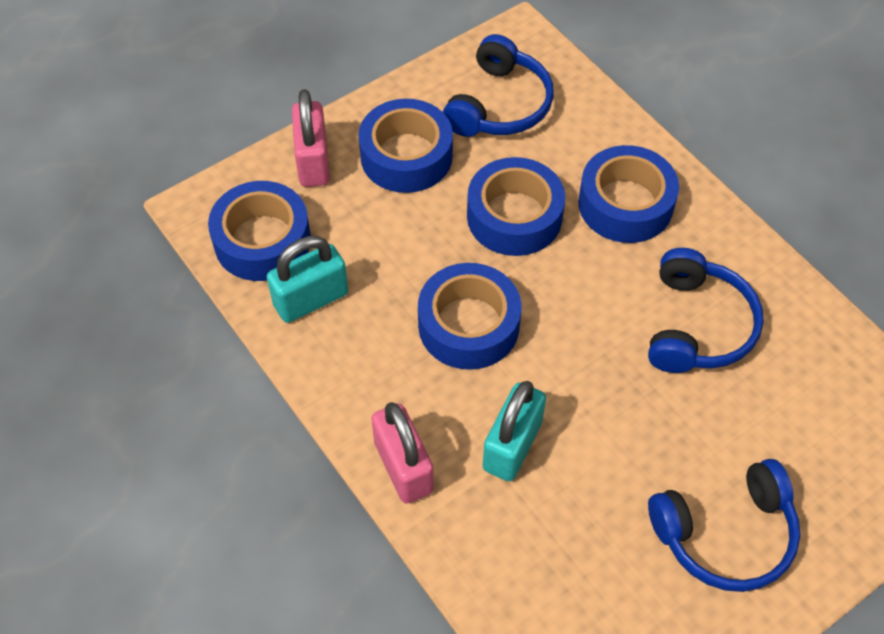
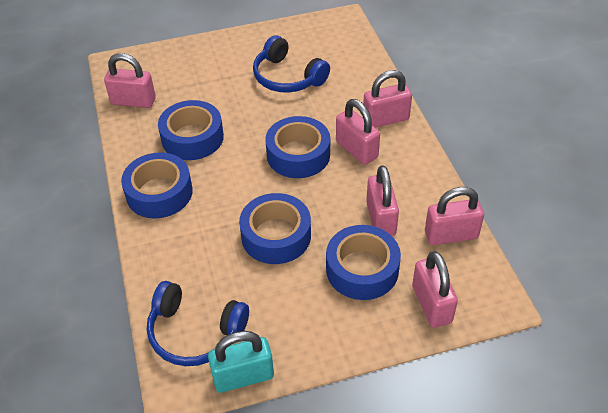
blue headphones: 3 -> 2
pink padlock: 2 -> 6
turquoise padlock: 2 -> 1

